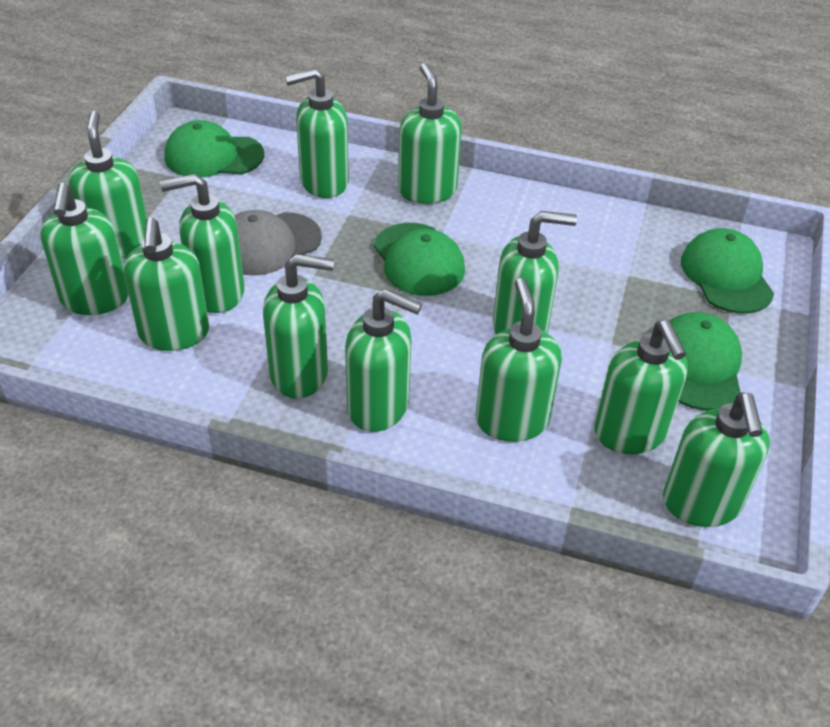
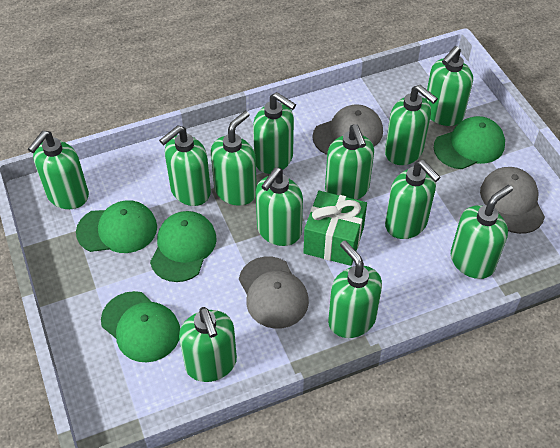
green gift: 0 -> 1
grey cap: 1 -> 3

